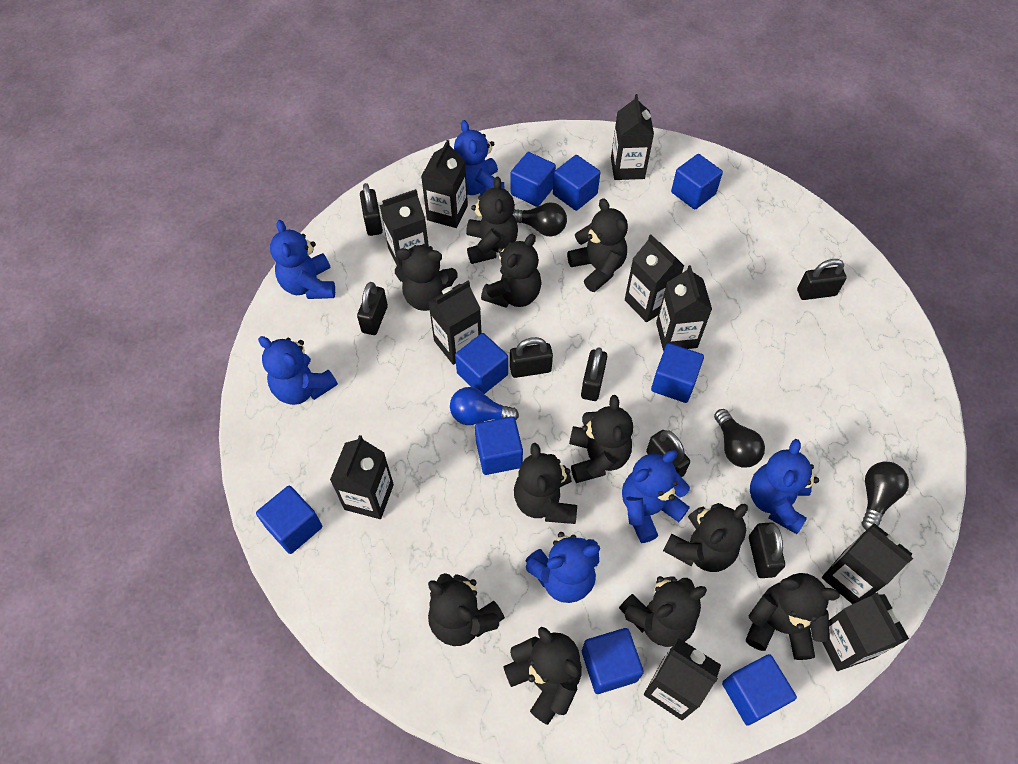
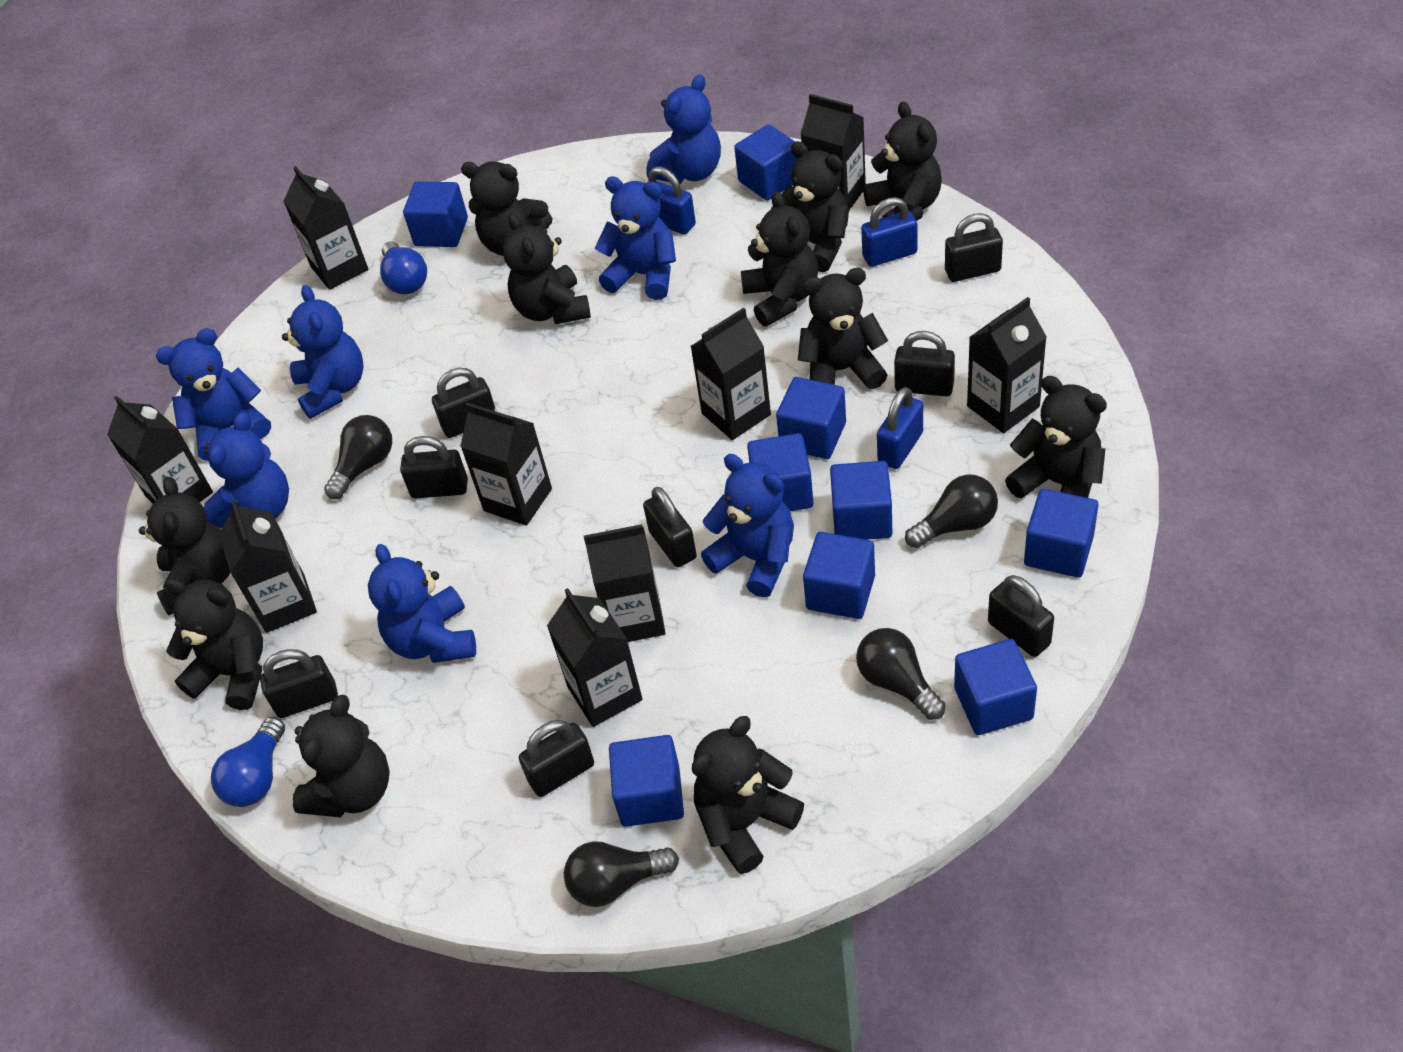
black carton: 10 -> 9
black light bulb: 3 -> 4
black padlock: 7 -> 8
blue light bulb: 1 -> 2
blue padlock: 0 -> 3
blue teddy bear: 6 -> 7

